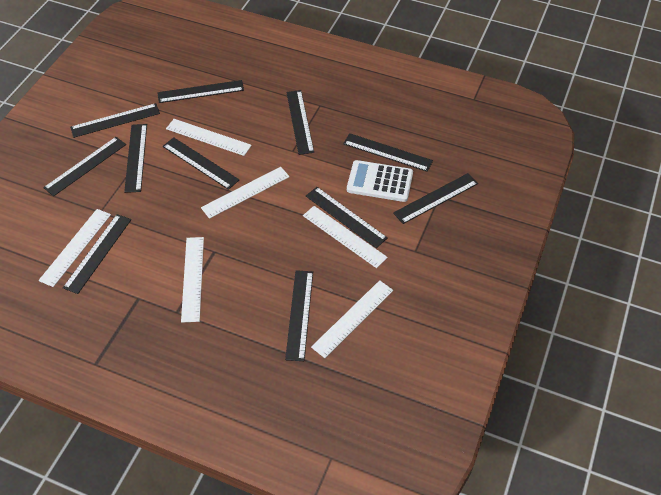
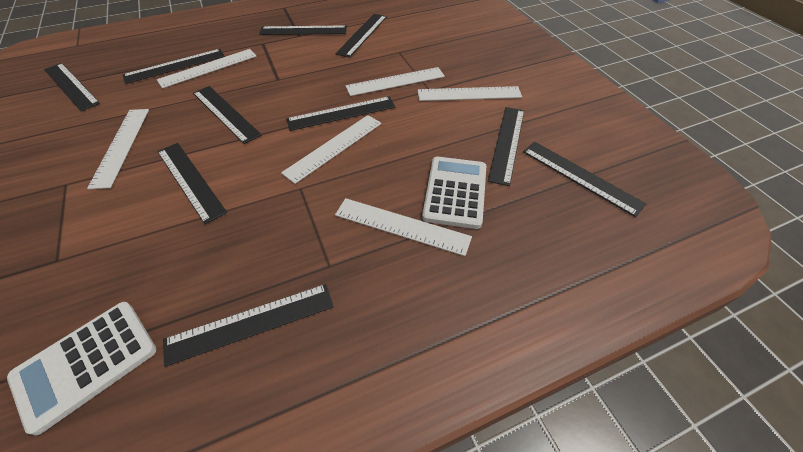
black ruler: 11 -> 10
white calculator: 1 -> 2

